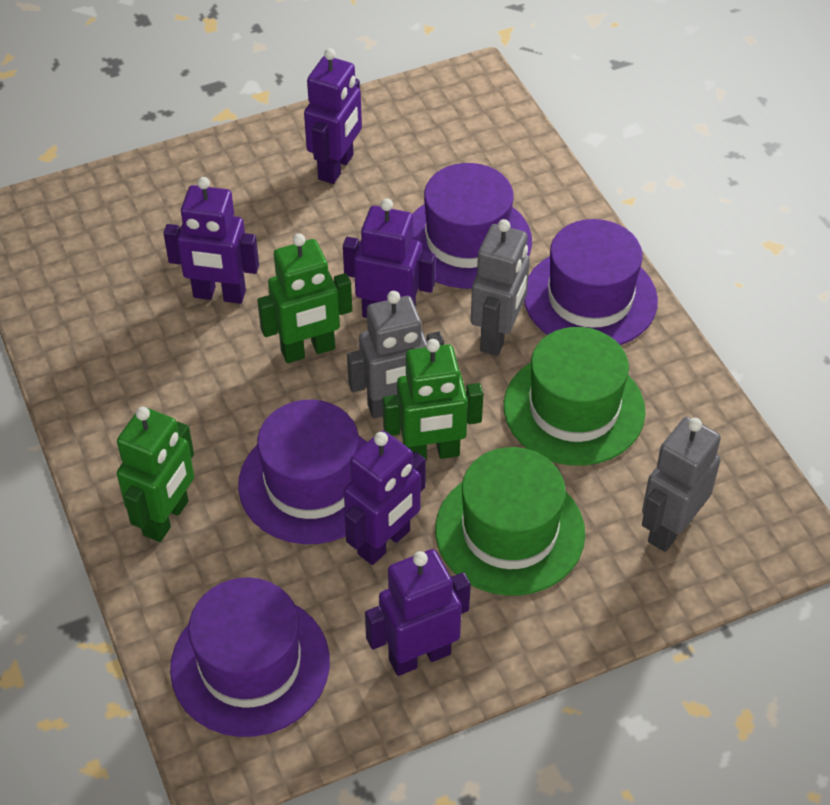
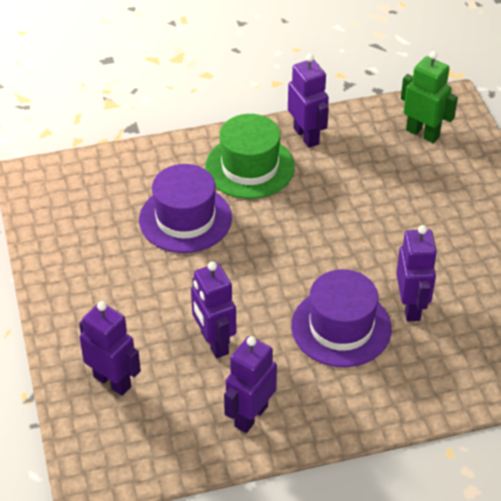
green hat: 2 -> 1
green robot: 3 -> 1
grey robot: 3 -> 0
purple hat: 4 -> 2

